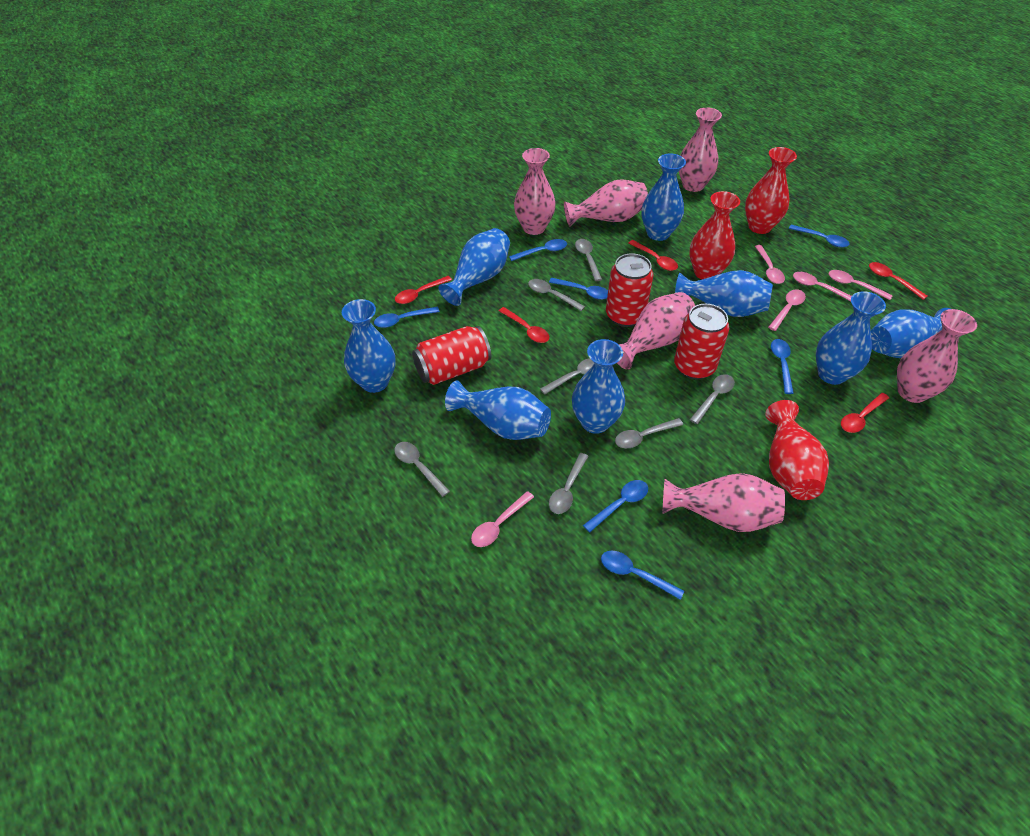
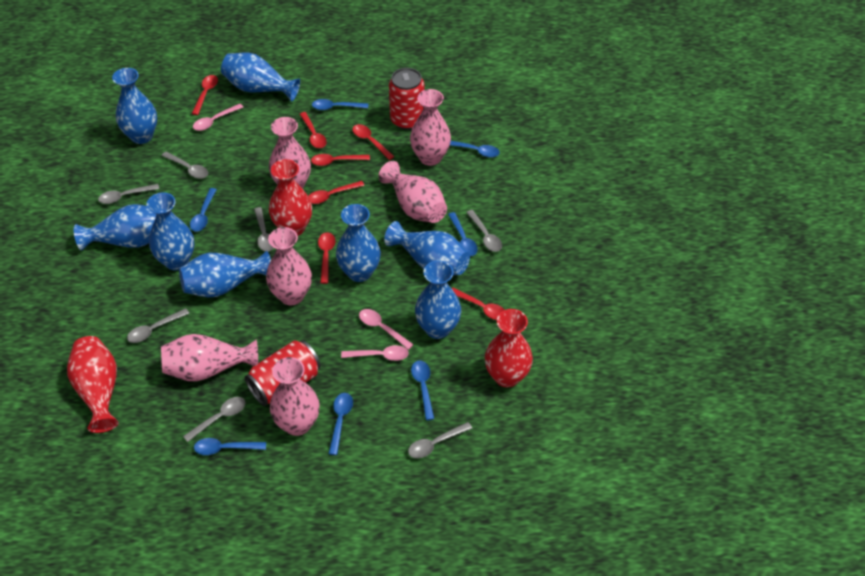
pink spoon: 5 -> 3
red can: 3 -> 2
red spoon: 5 -> 7

